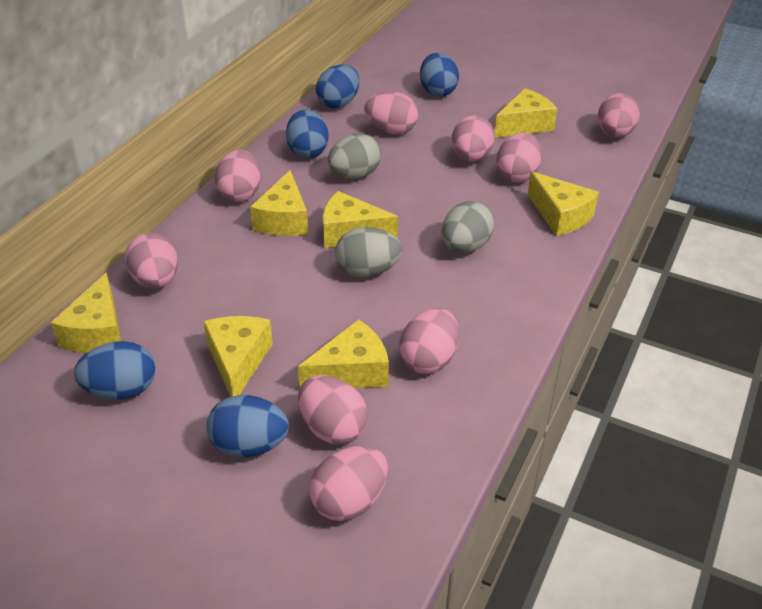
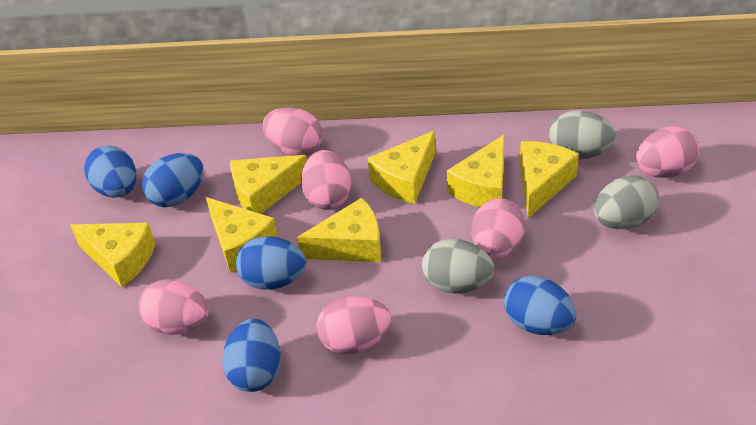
pink egg: 9 -> 6

